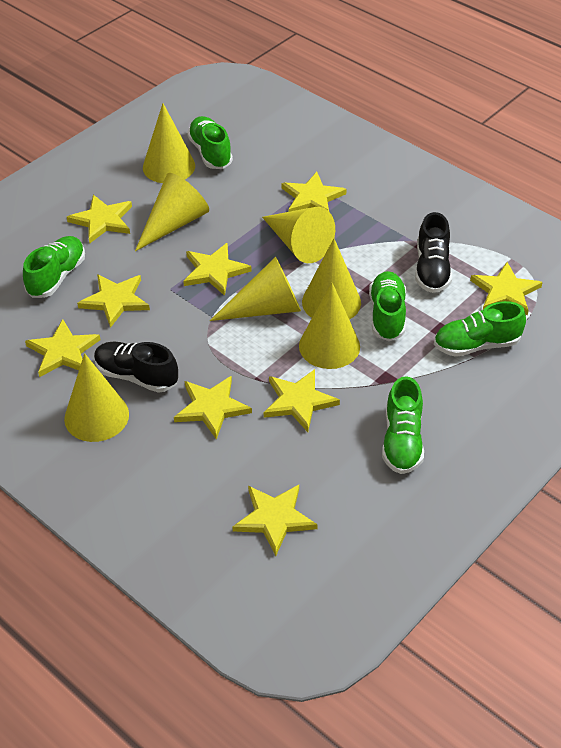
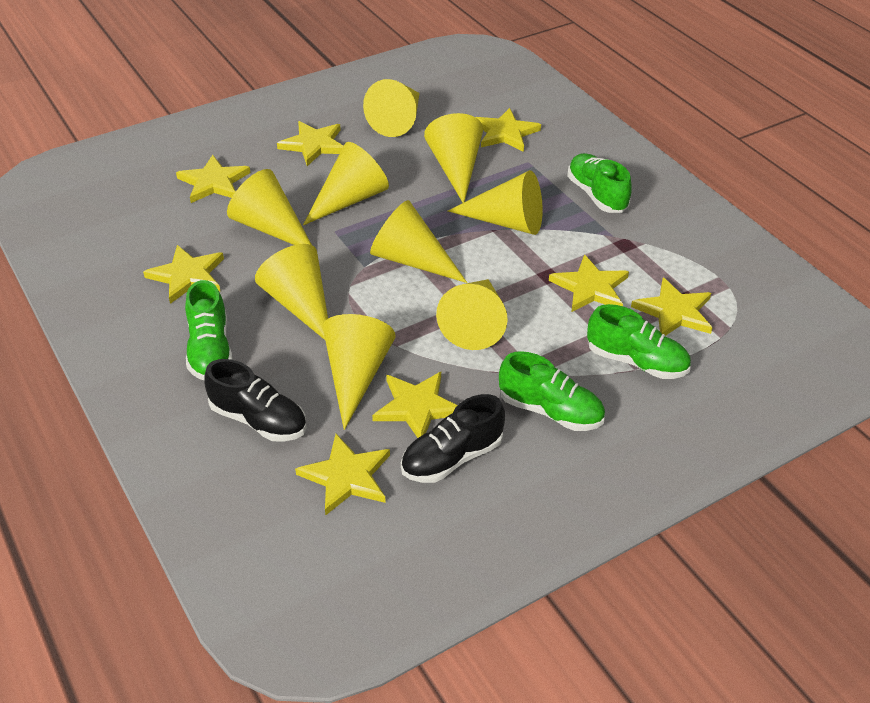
green shoe: 5 -> 4
yellow cone: 7 -> 9
yellow star: 9 -> 8

